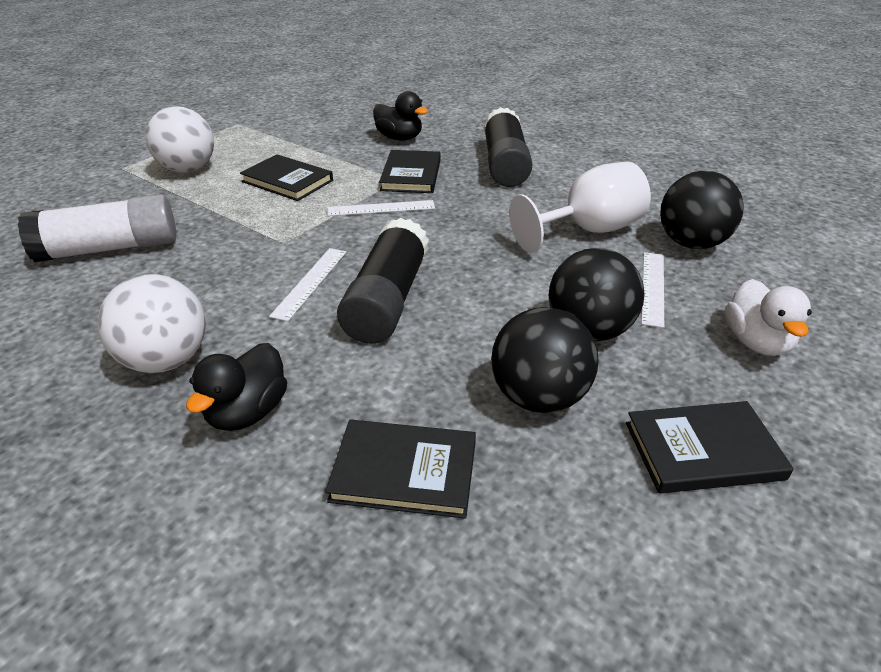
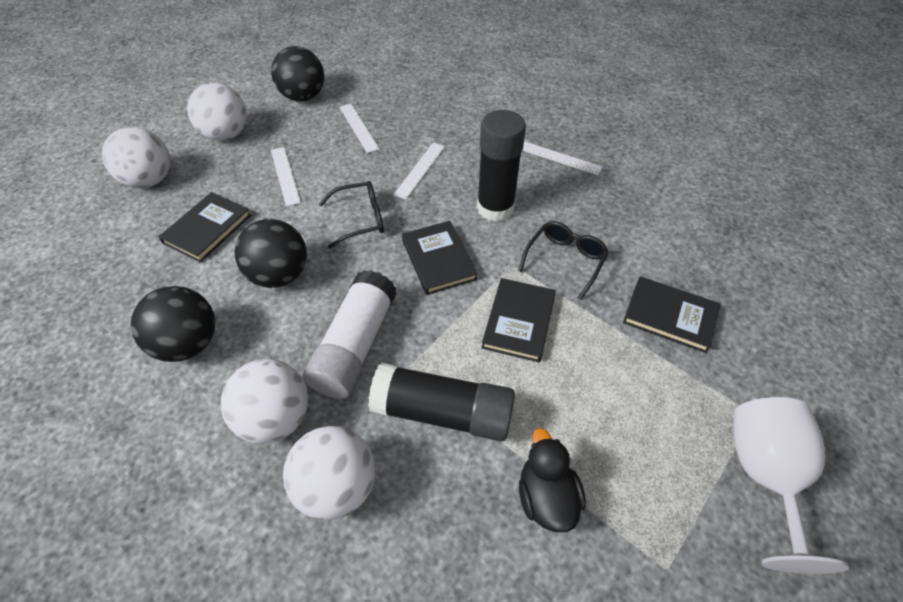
black duck: 2 -> 1
black glasses: 0 -> 2
white ball: 2 -> 4
white duck: 1 -> 0
white ruler: 3 -> 4

